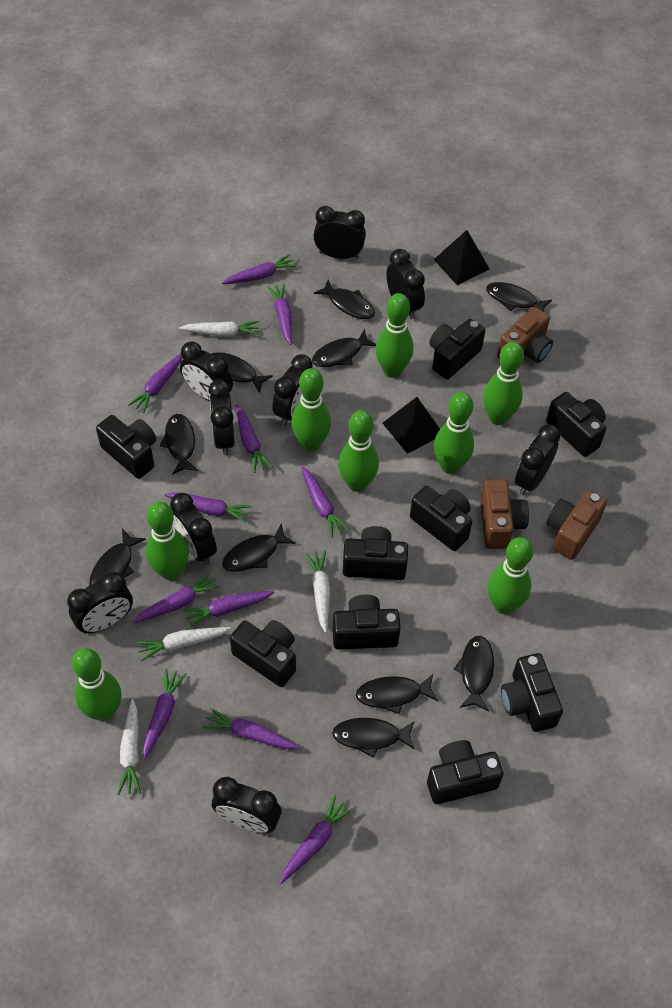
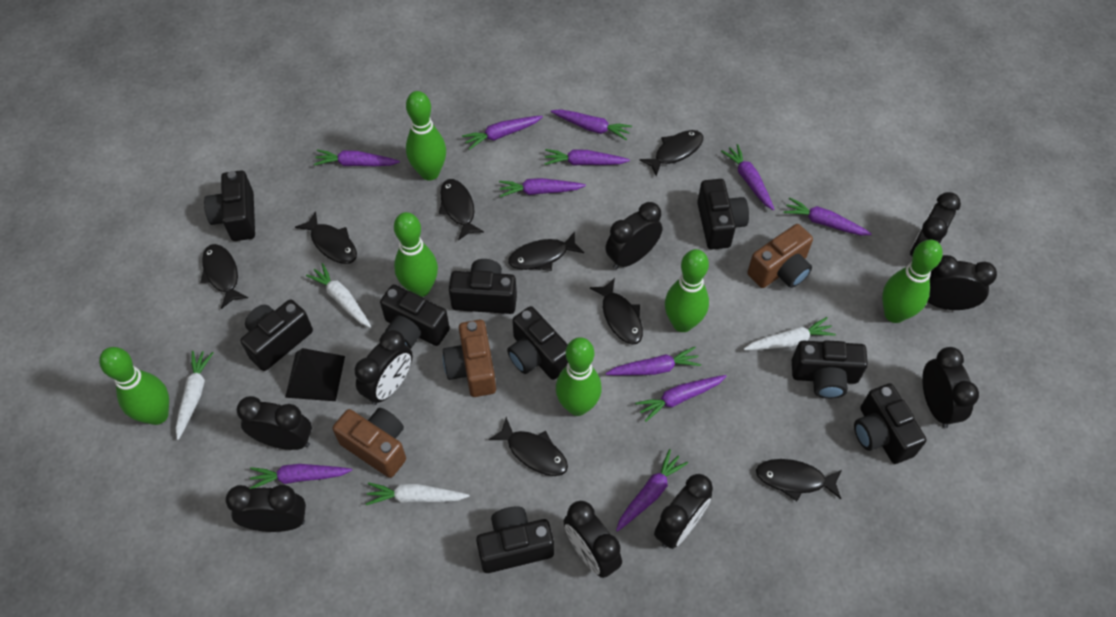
black fish: 10 -> 8
black pyramid: 2 -> 1
green bowling pin: 8 -> 6

